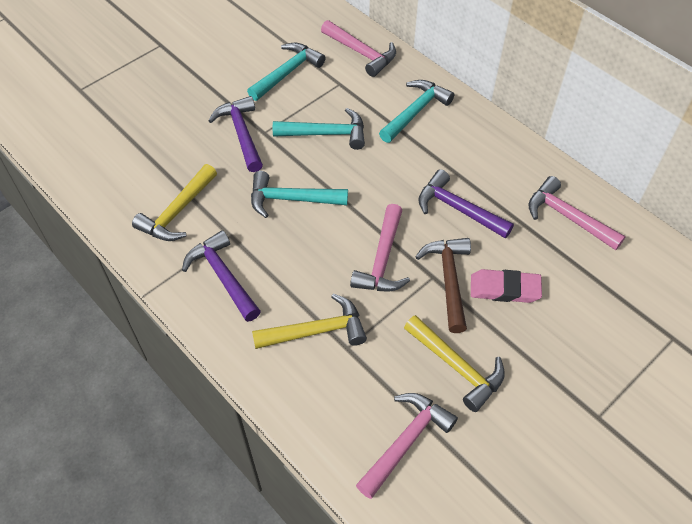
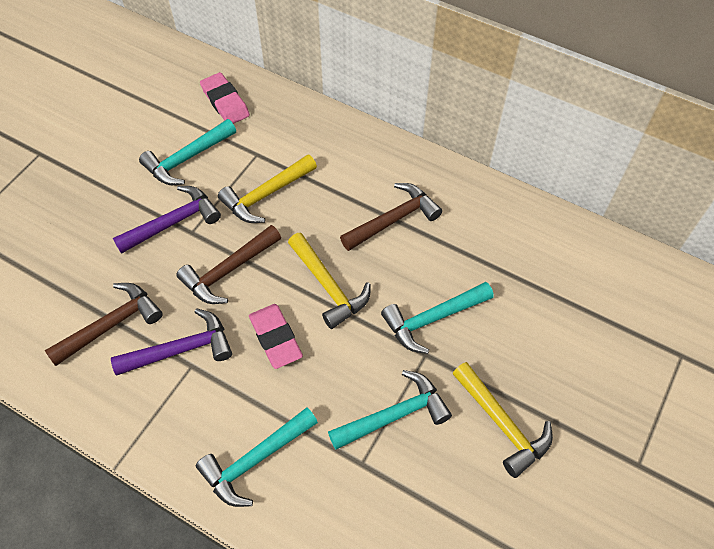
brown hammer: 1 -> 3
pink eraser: 1 -> 2
pink hammer: 4 -> 0
purple hammer: 3 -> 2

